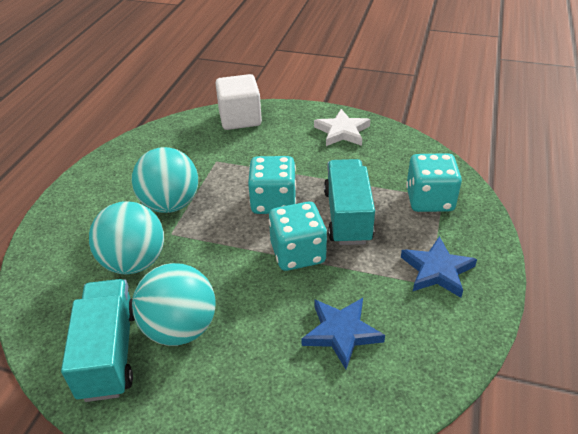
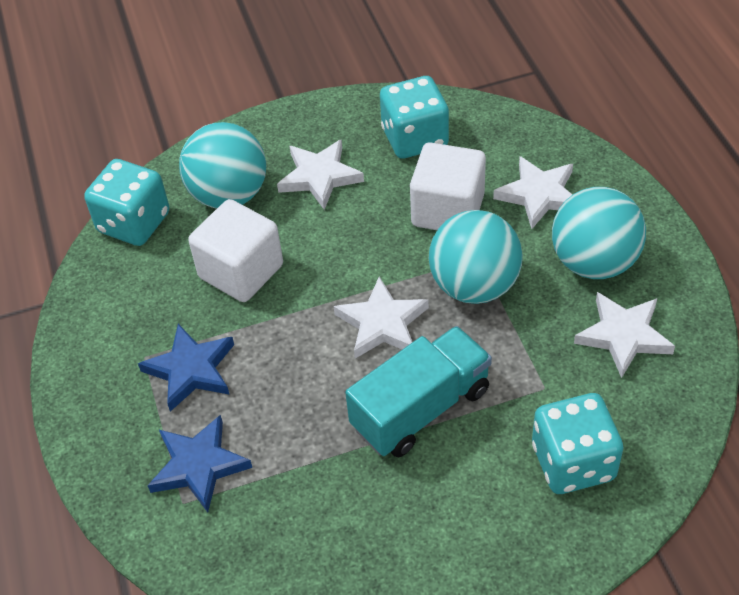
turquoise truck: 2 -> 1
white cube: 1 -> 2
white star: 1 -> 4

